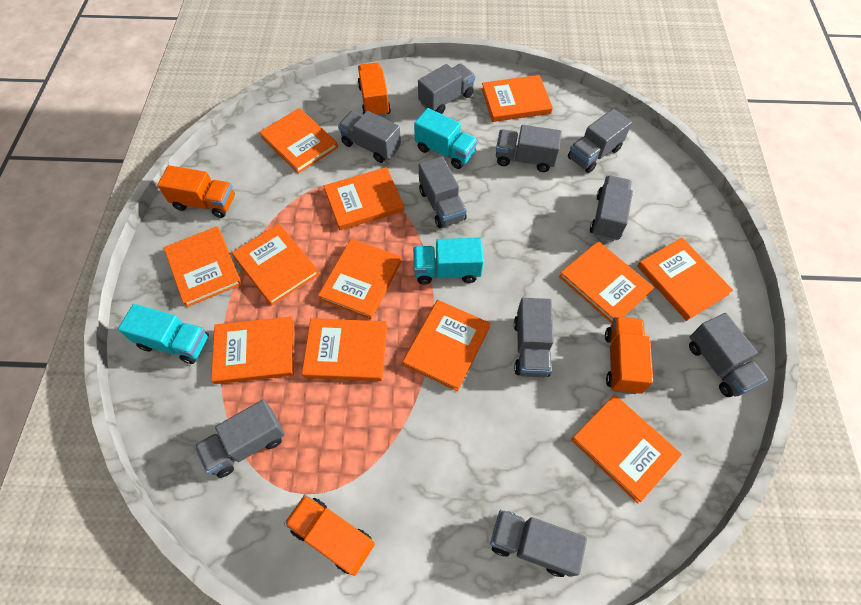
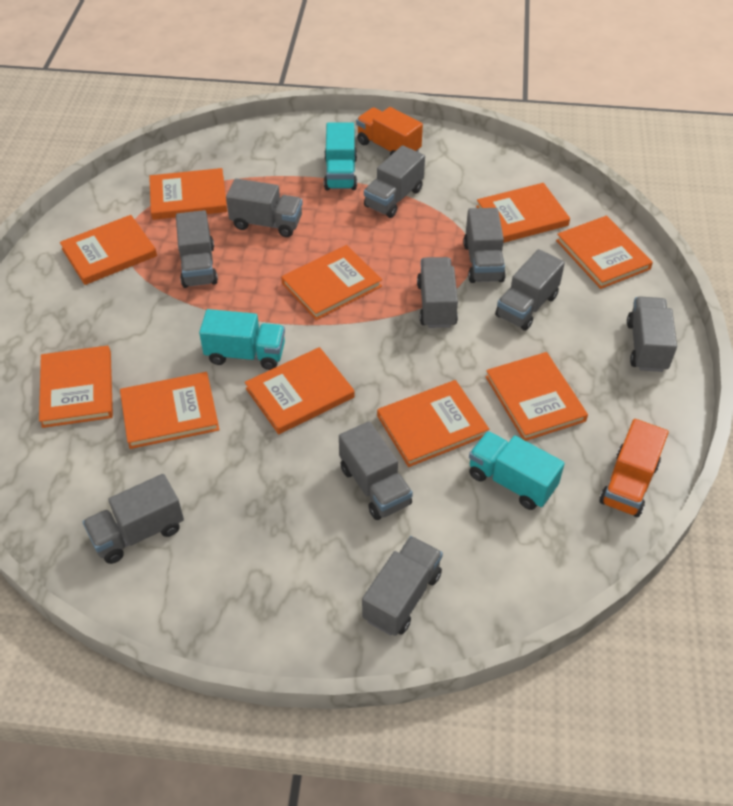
orange book: 12 -> 10
orange truck: 4 -> 2

